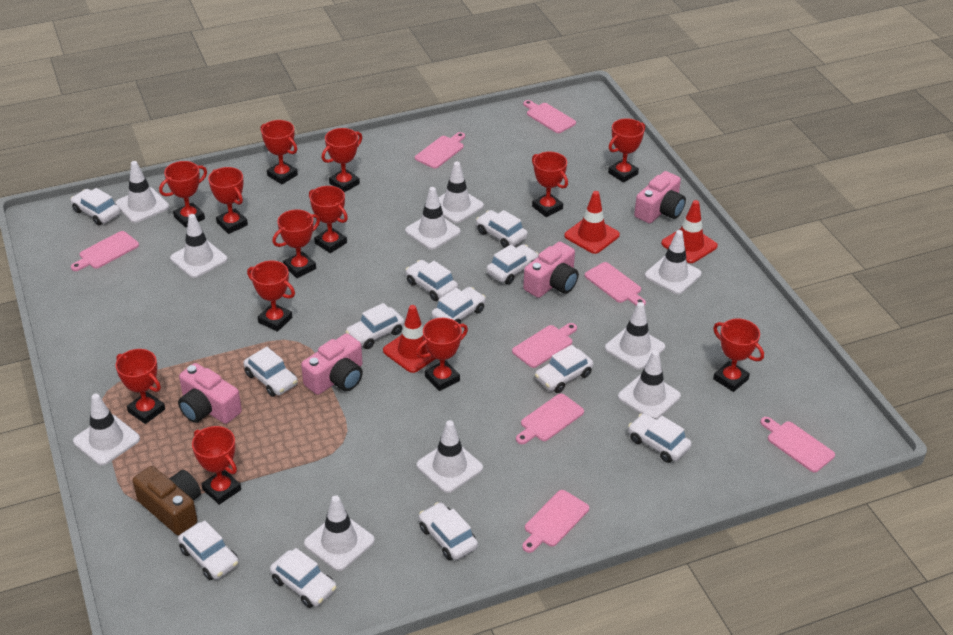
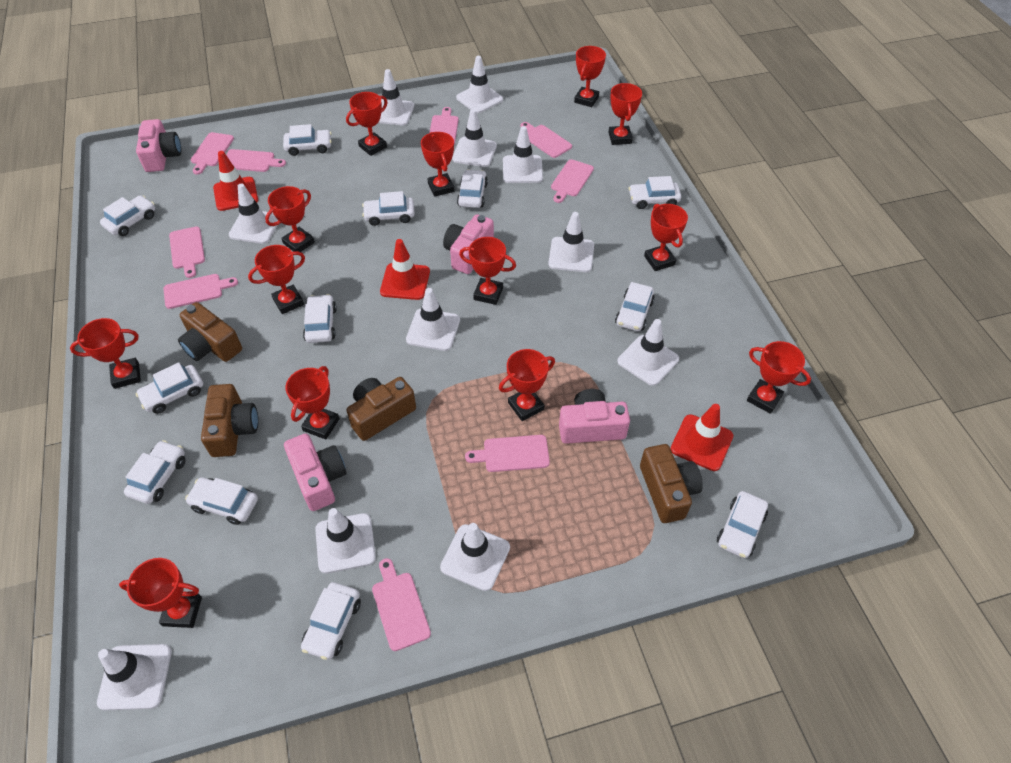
brown camera: 1 -> 4
pink cutting board: 8 -> 9
white traffic cone: 10 -> 11

